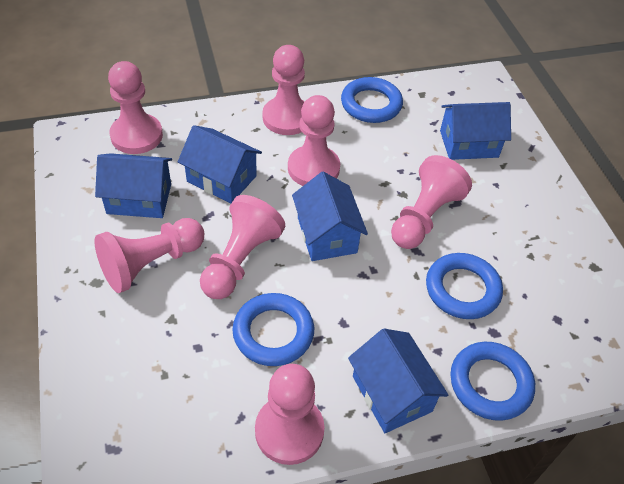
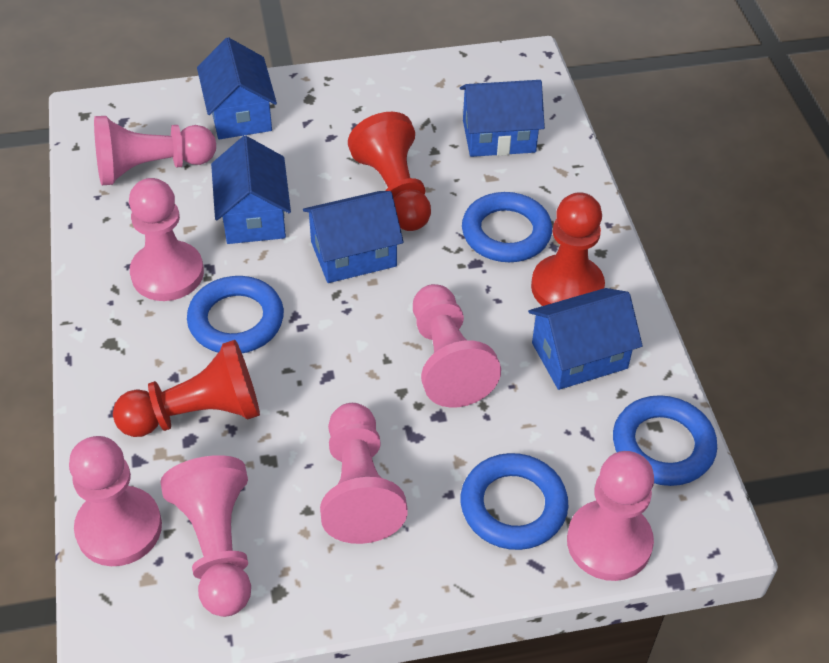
red pawn: 0 -> 3

